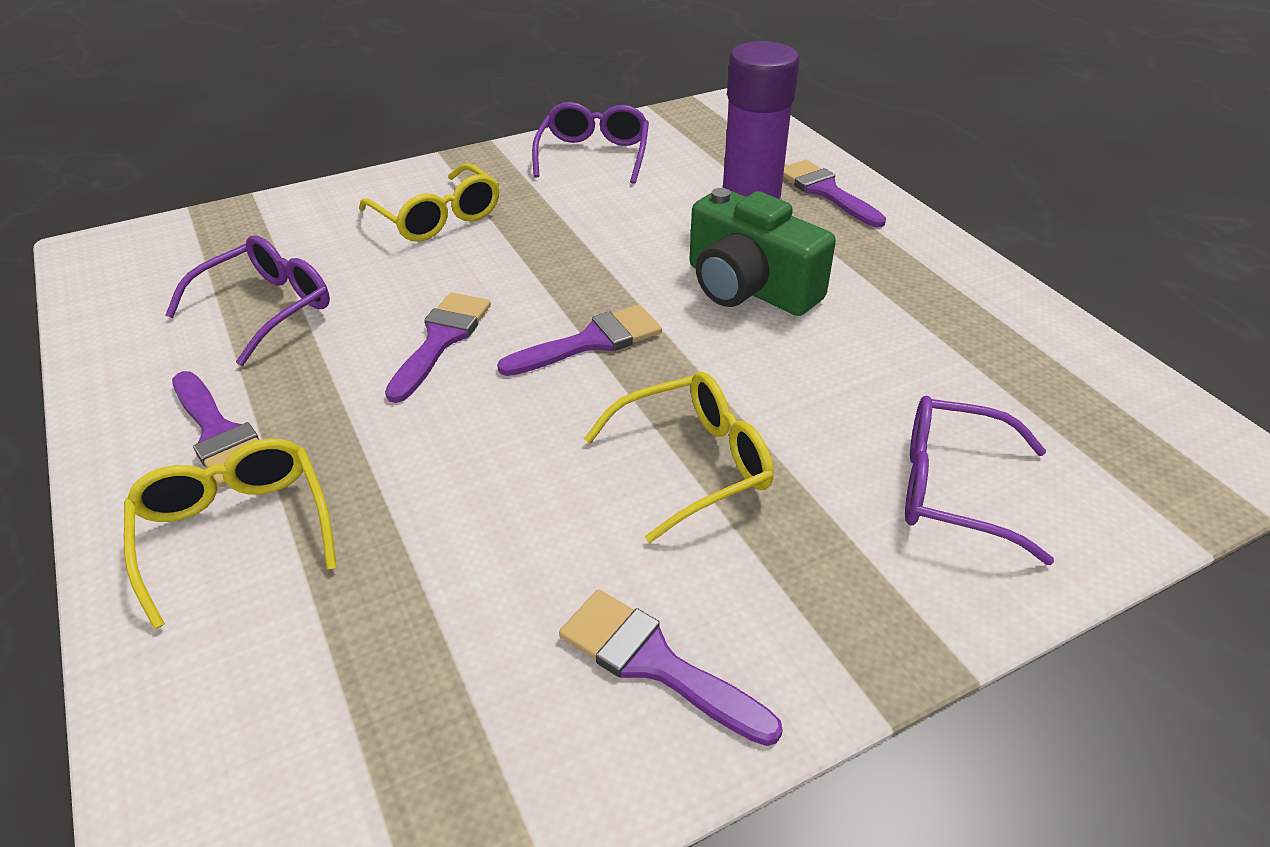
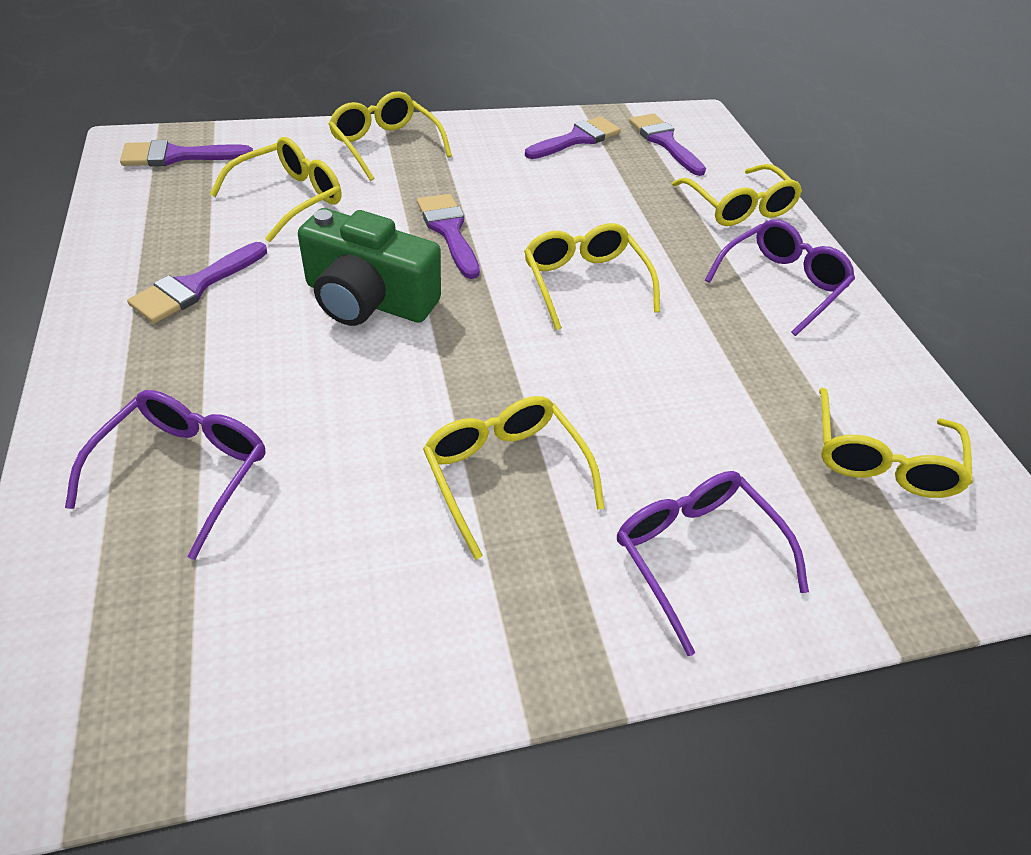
purple glue stick: 1 -> 0
yellow glasses: 3 -> 6

